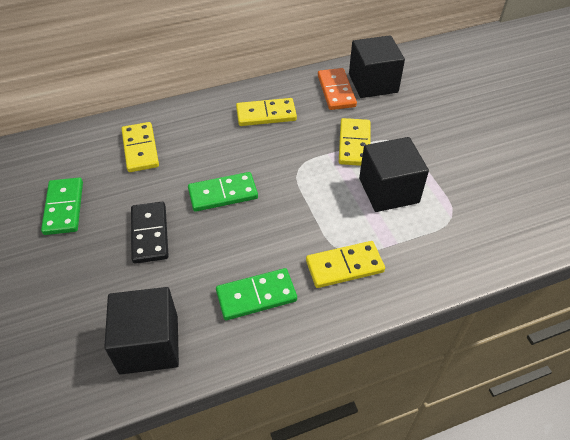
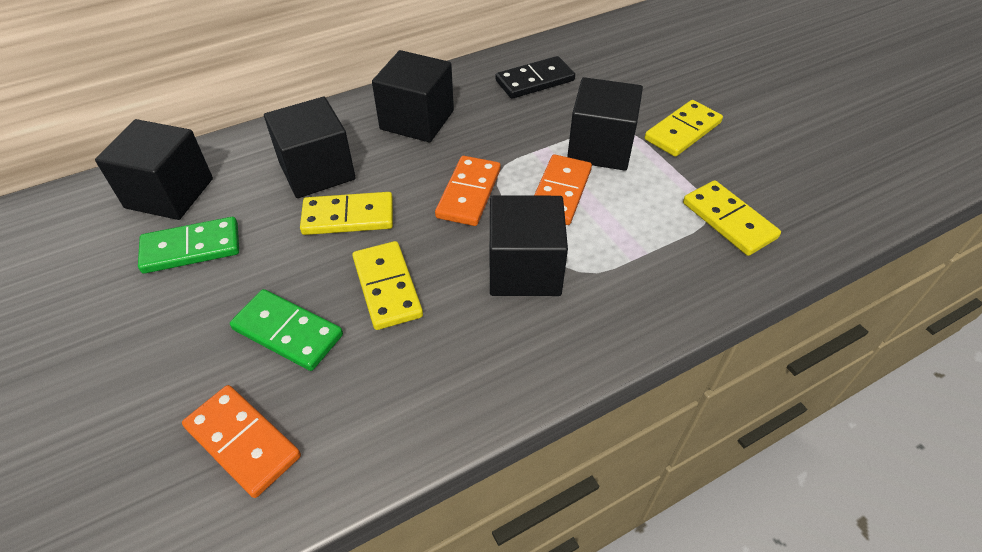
black cube: 3 -> 5
green domino: 3 -> 2
orange domino: 1 -> 3

